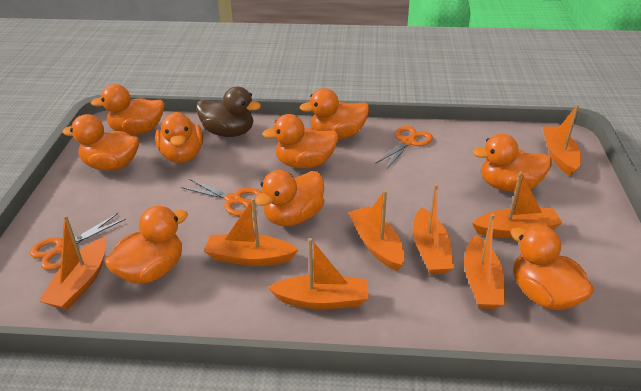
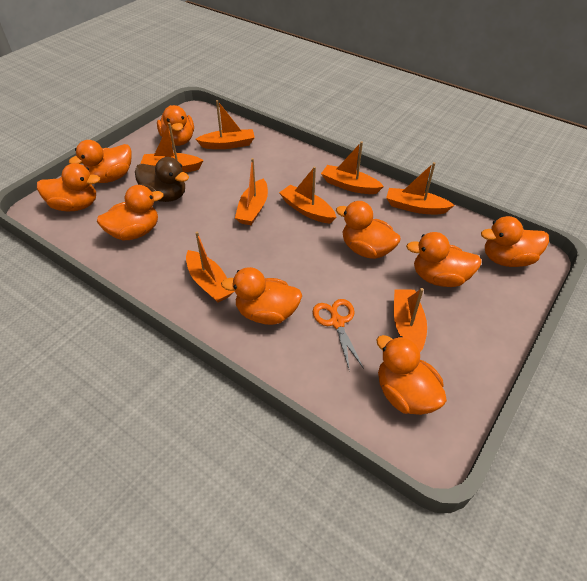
orange scissors: 3 -> 1

